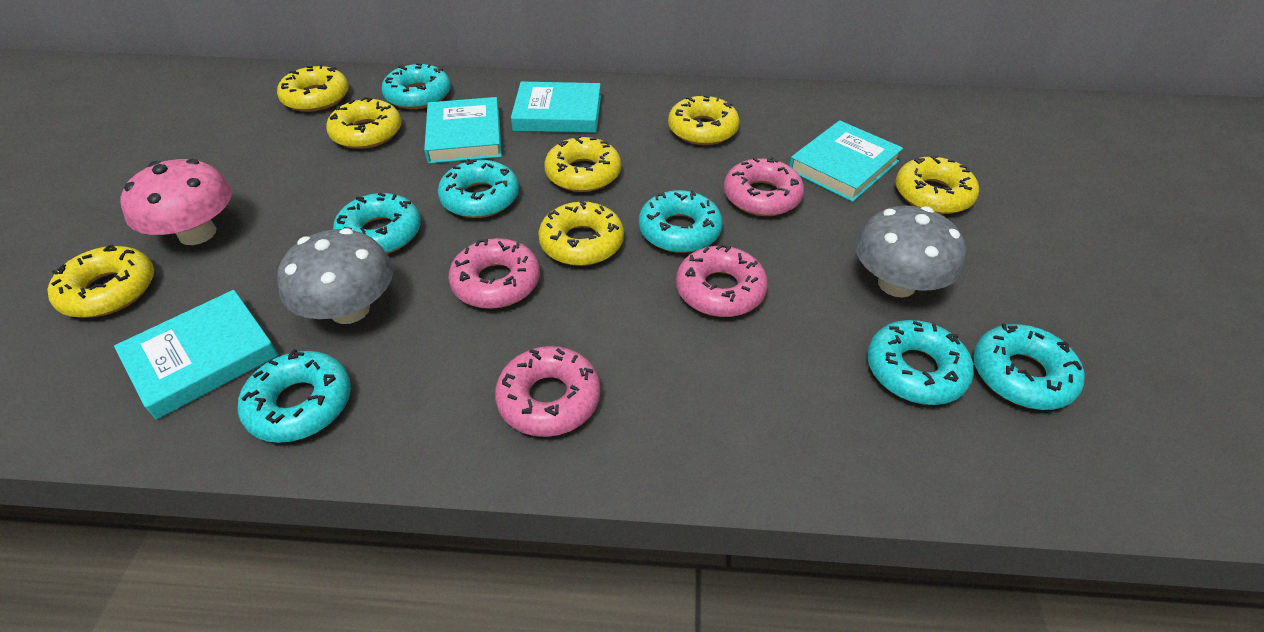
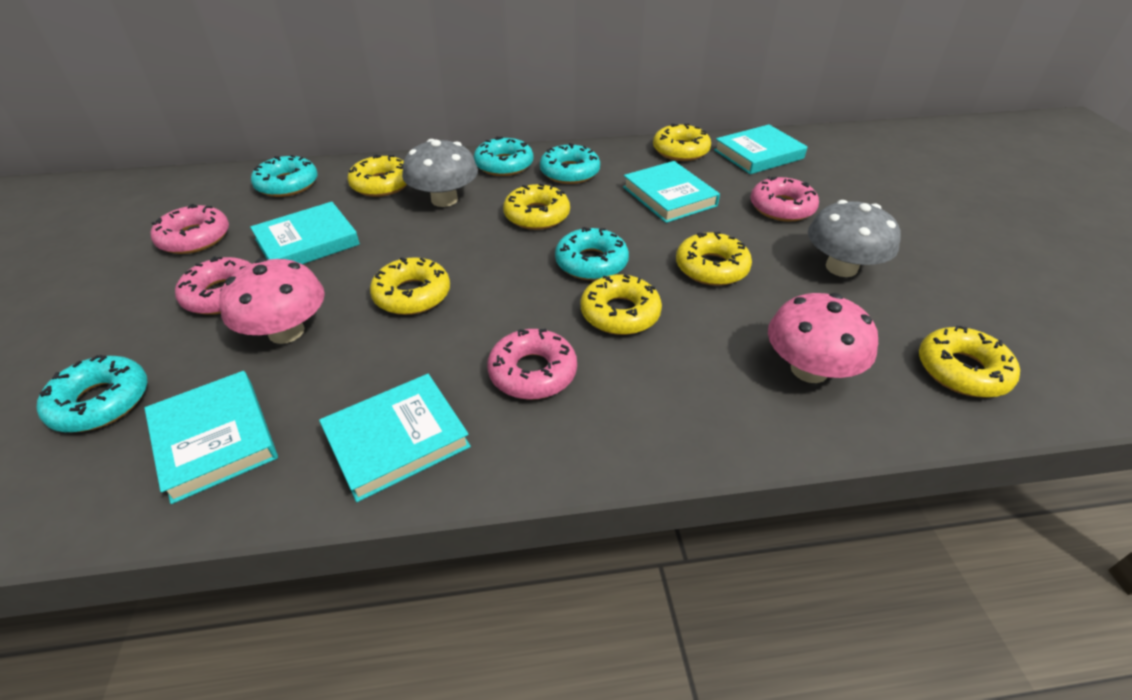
pink mushroom: 1 -> 2
turquoise book: 4 -> 5
turquoise donut: 7 -> 5

